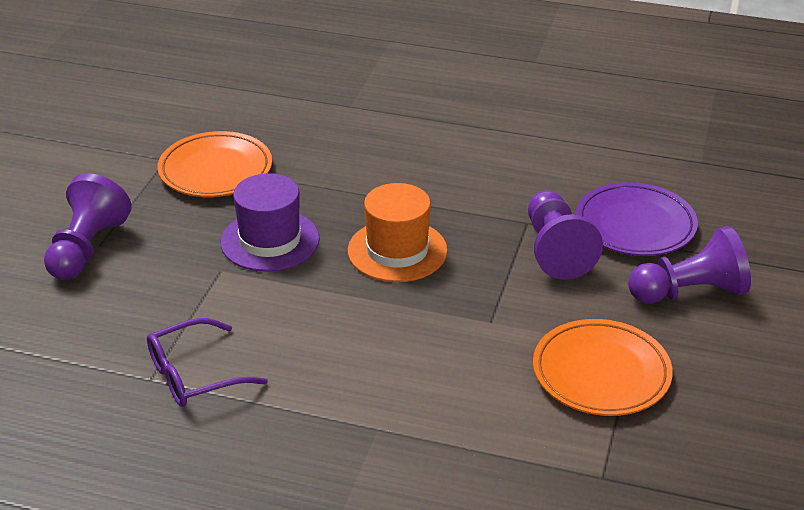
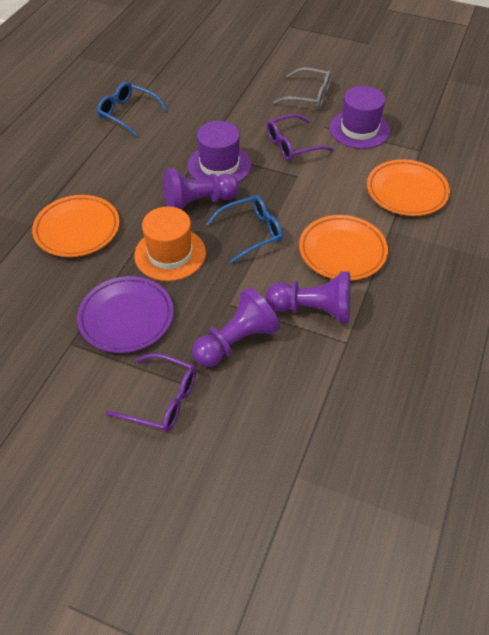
blue glasses: 0 -> 2
grey glasses: 0 -> 1
orange plate: 2 -> 3
purple glasses: 1 -> 2
purple hat: 1 -> 2

